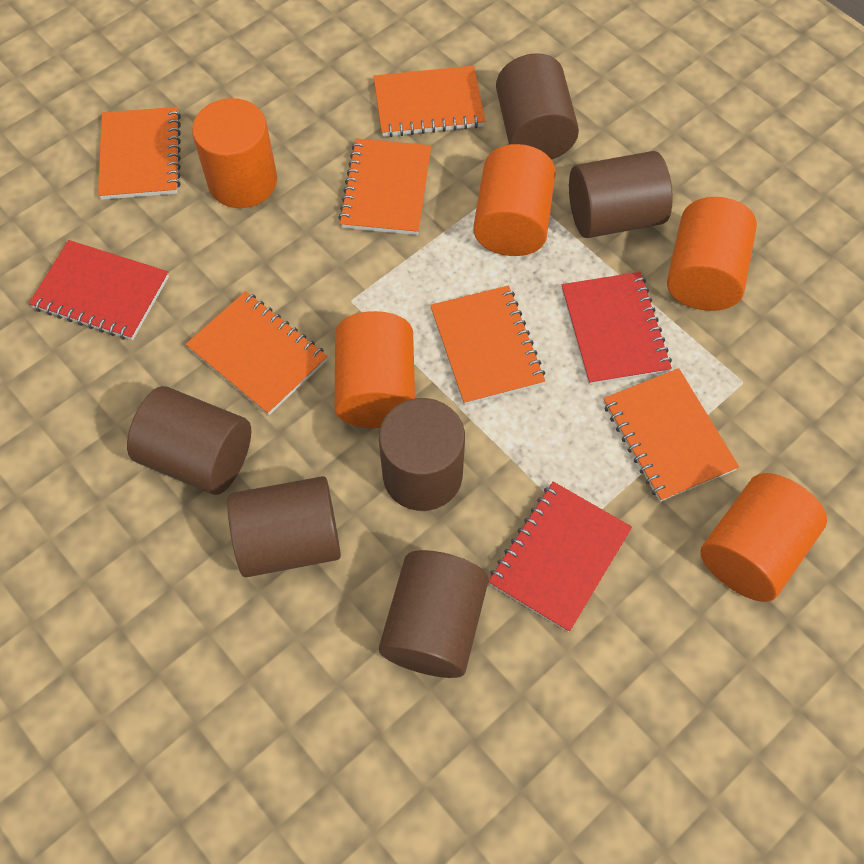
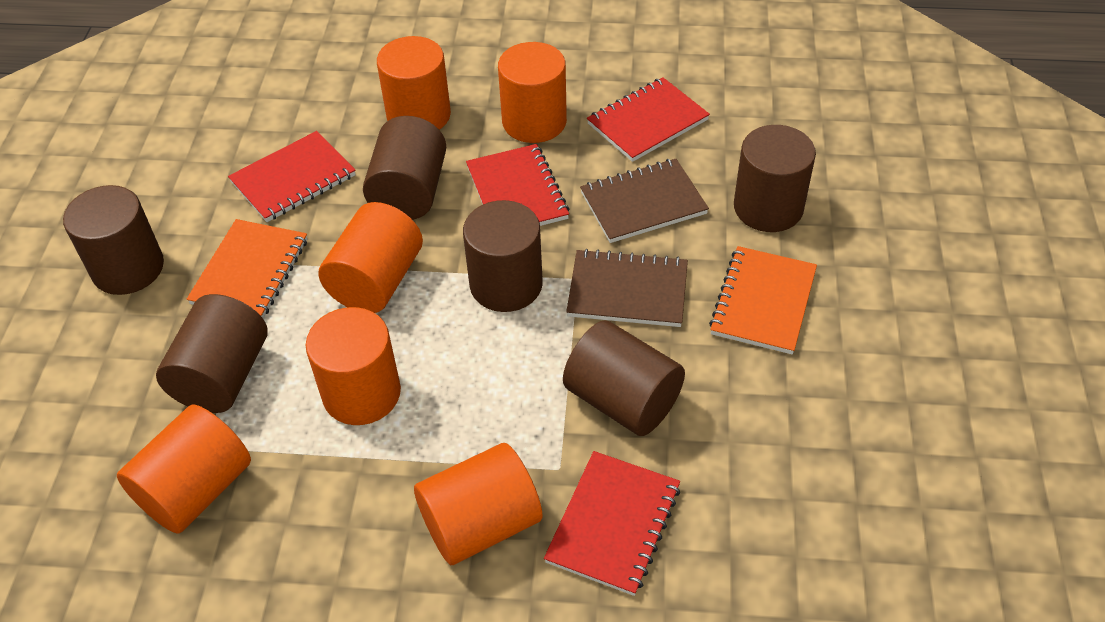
brown notebook: 0 -> 2
orange cylinder: 5 -> 6
orange notebook: 6 -> 2
red notebook: 3 -> 4

